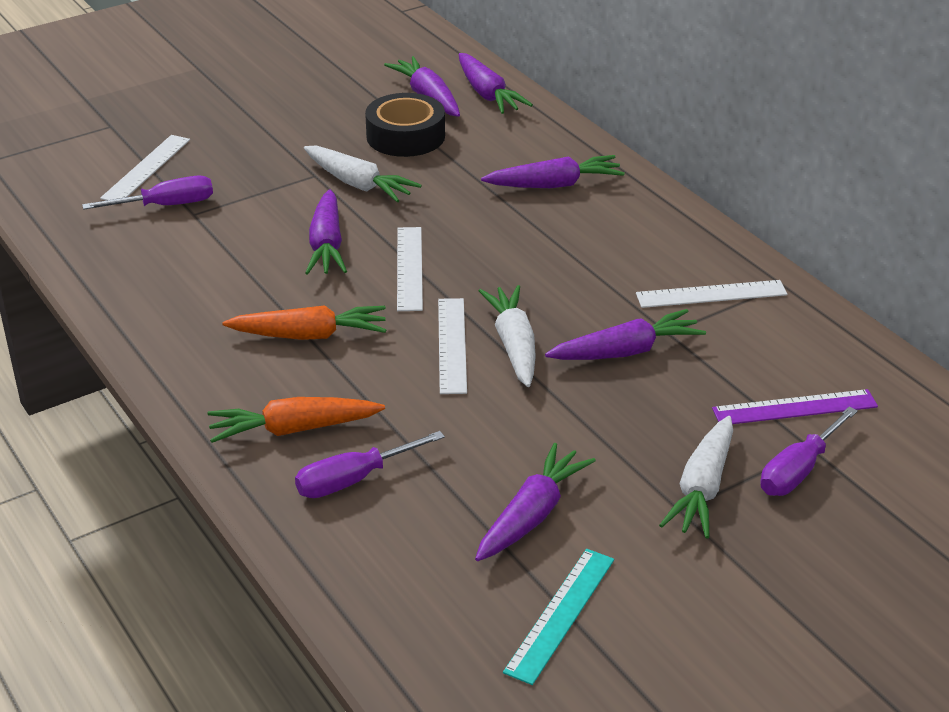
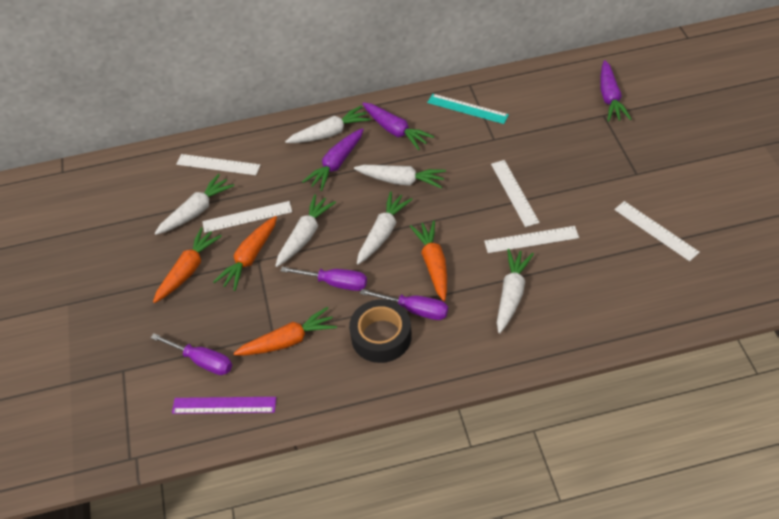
orange carrot: 2 -> 4
purple carrot: 6 -> 3
white carrot: 3 -> 6
white ruler: 4 -> 5

